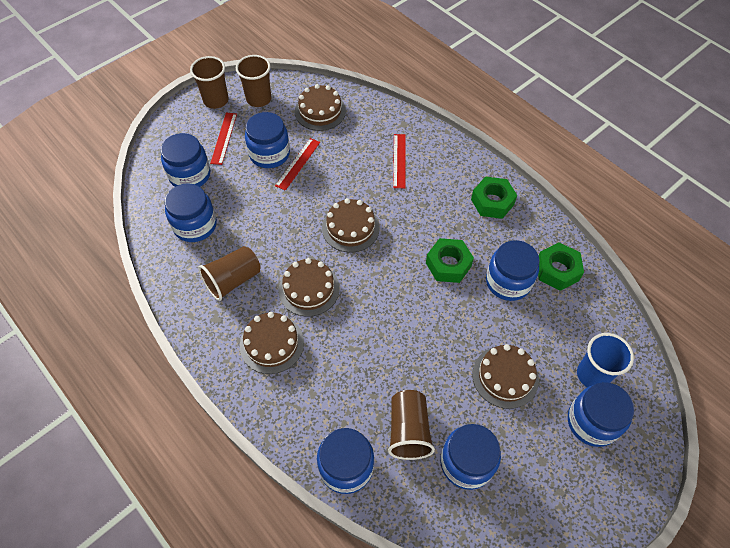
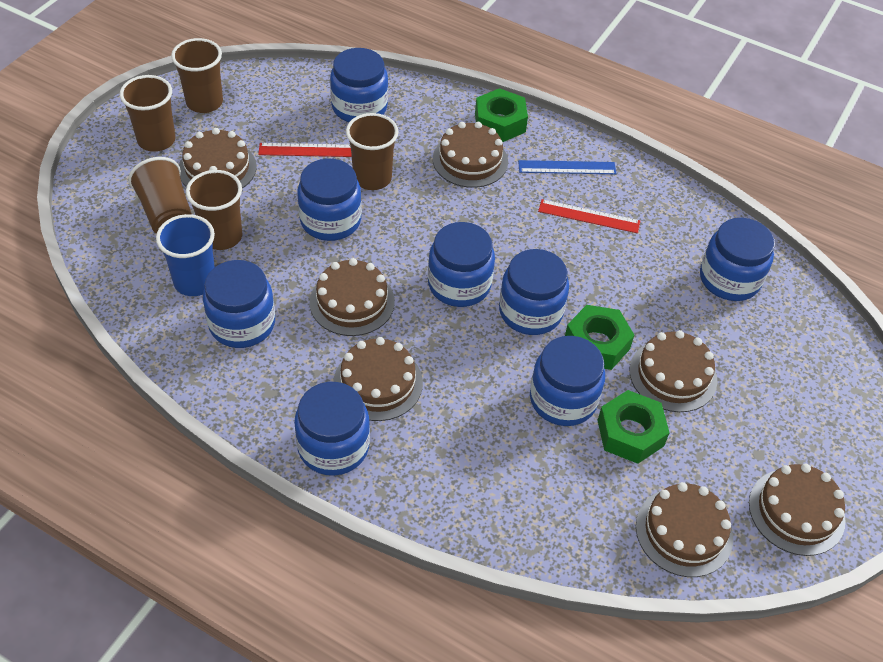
blue jar: 7 -> 8
blue ruler: 0 -> 1
brown cake: 5 -> 7
brown cup: 4 -> 5
red ruler: 3 -> 2

